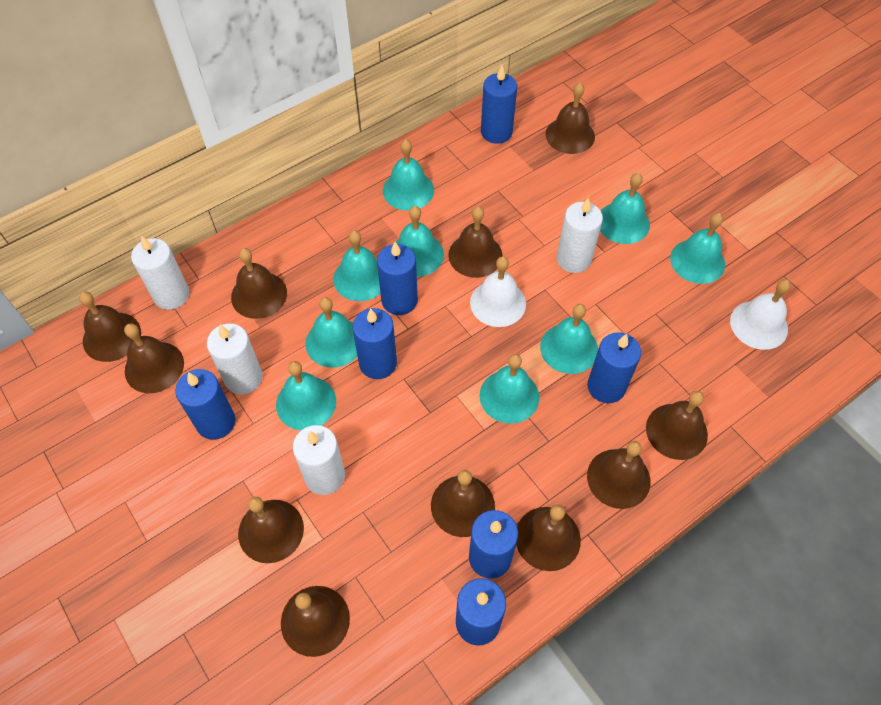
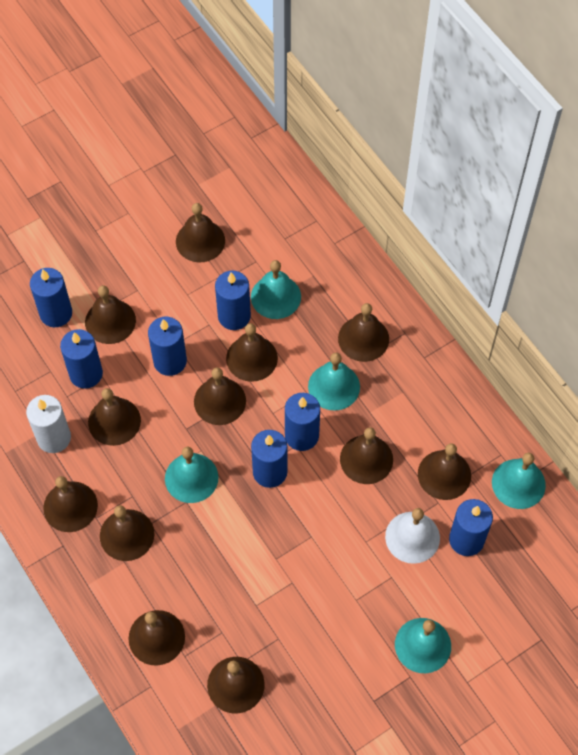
brown bell: 11 -> 12
turquoise bell: 9 -> 5
white bell: 2 -> 1
white candle: 4 -> 1

